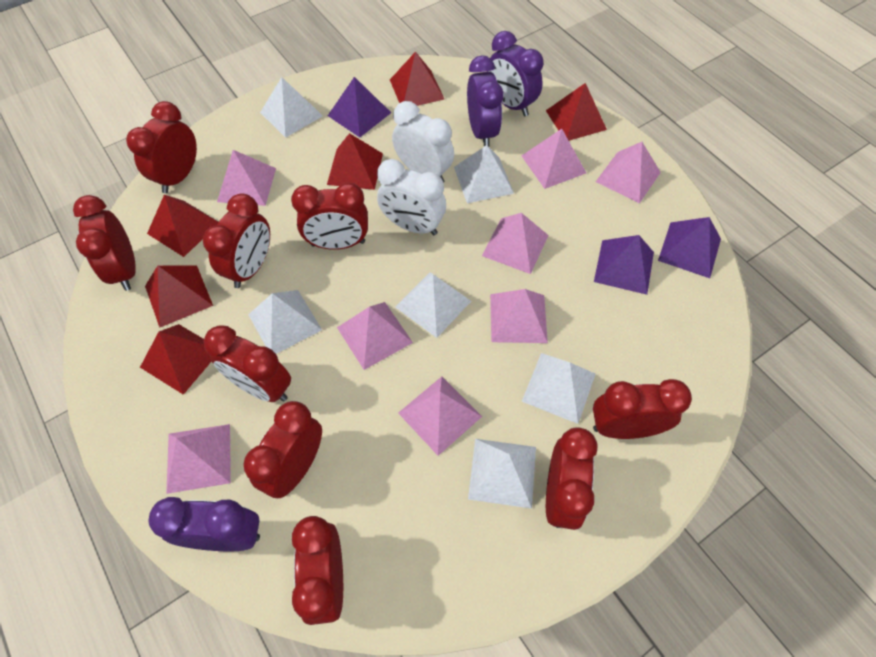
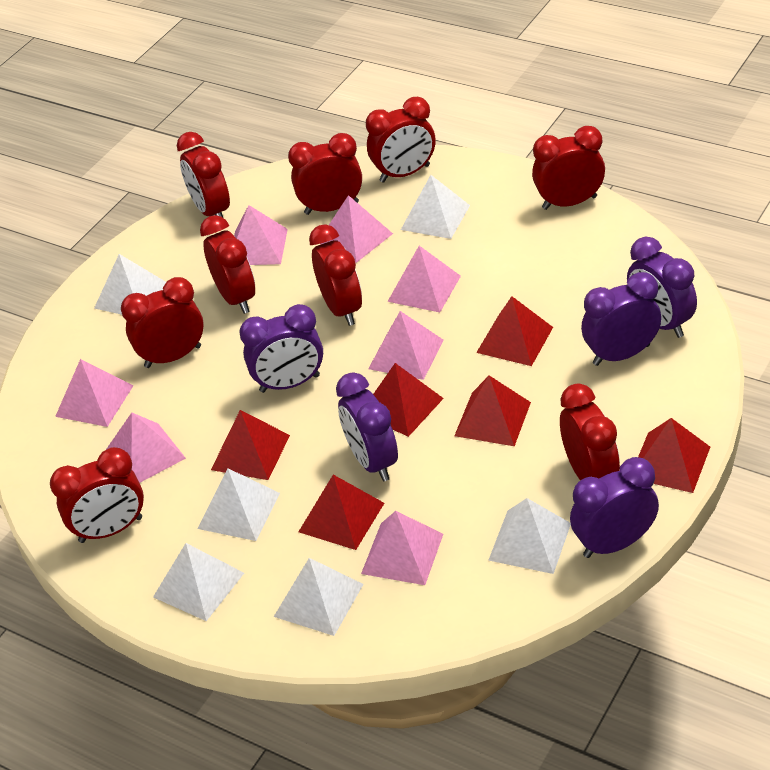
pink pyramid: 8 -> 7
purple clock: 3 -> 5
purple pyramid: 3 -> 0
white clock: 2 -> 0

